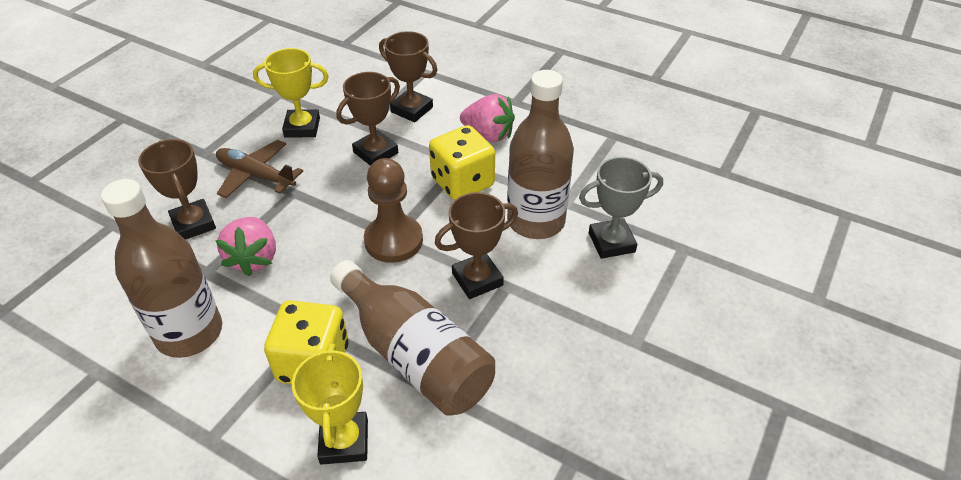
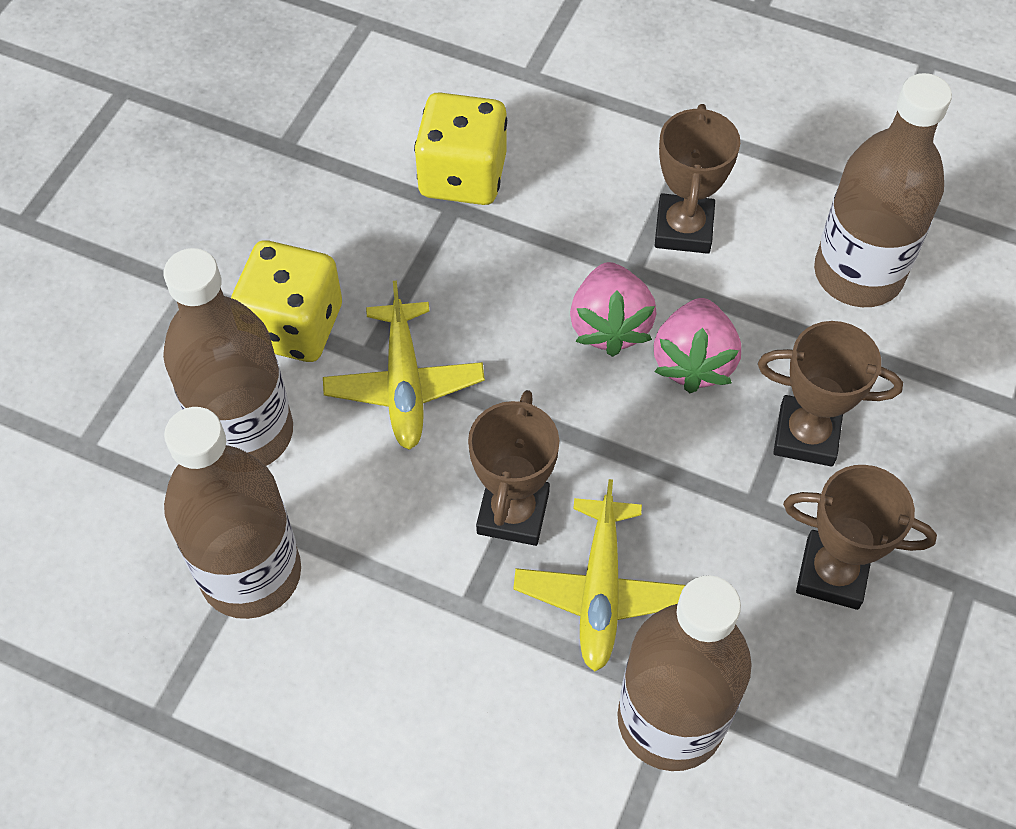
brown bottle: 3 -> 4
brown pawn: 1 -> 0
brown plane: 1 -> 0
grey trophy: 1 -> 0
yellow plane: 0 -> 2
yellow trophy: 2 -> 0

